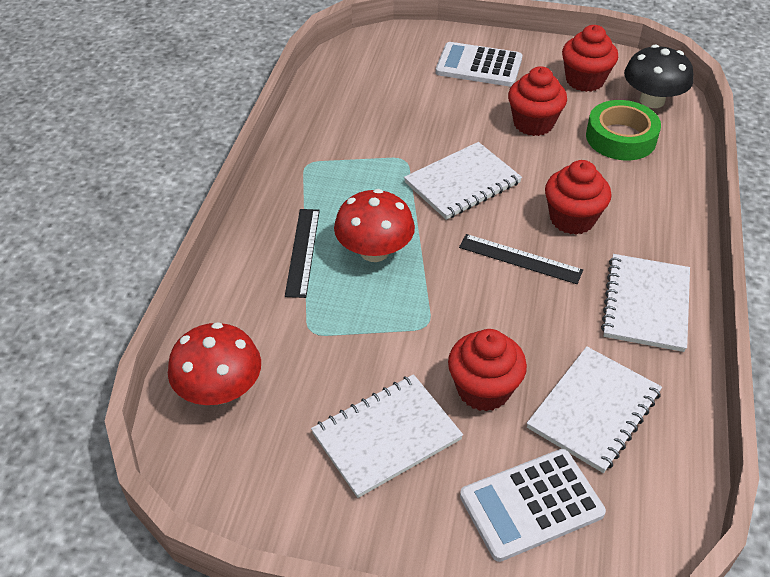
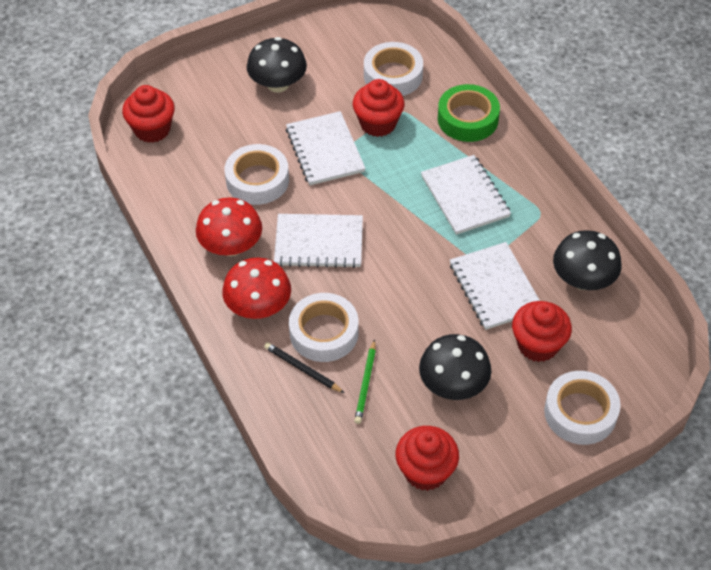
black mushroom: 1 -> 3
black pencil: 0 -> 1
black ruler: 2 -> 0
green pencil: 0 -> 1
white calculator: 2 -> 0
white tape: 0 -> 4

